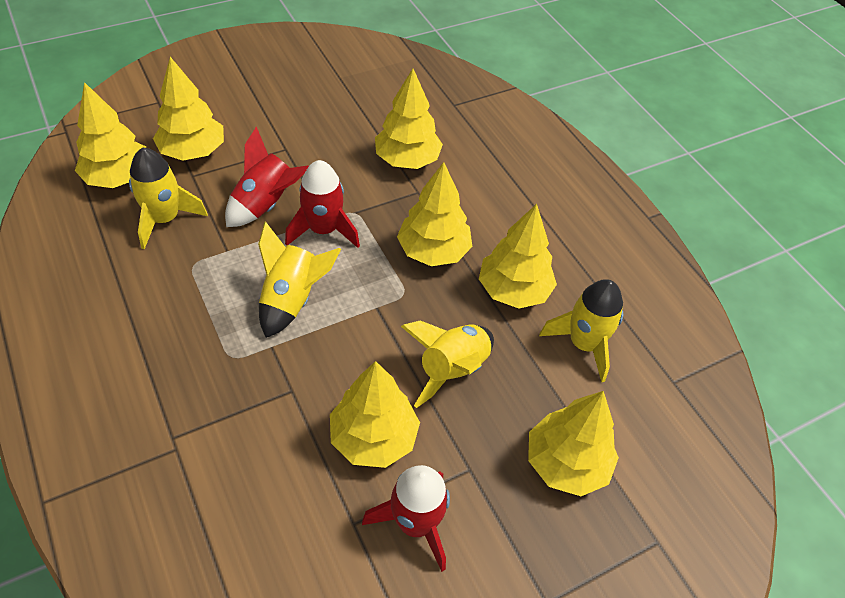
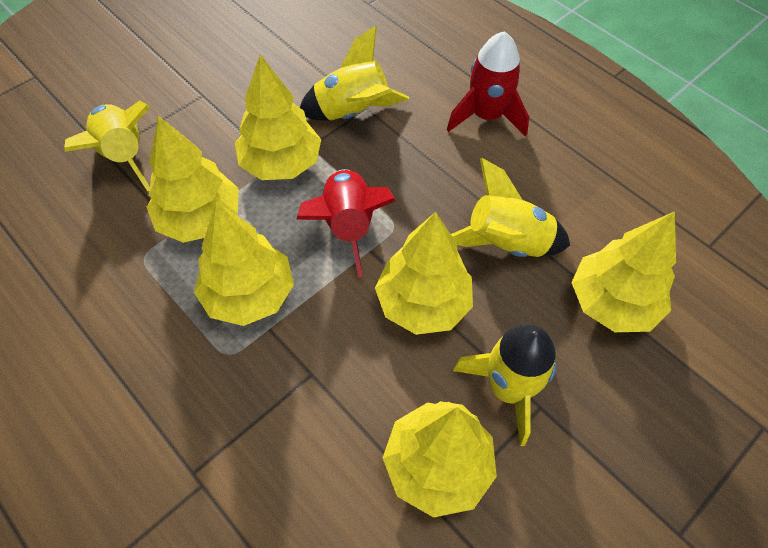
red rocket: 3 -> 2
yellow tree: 7 -> 6

